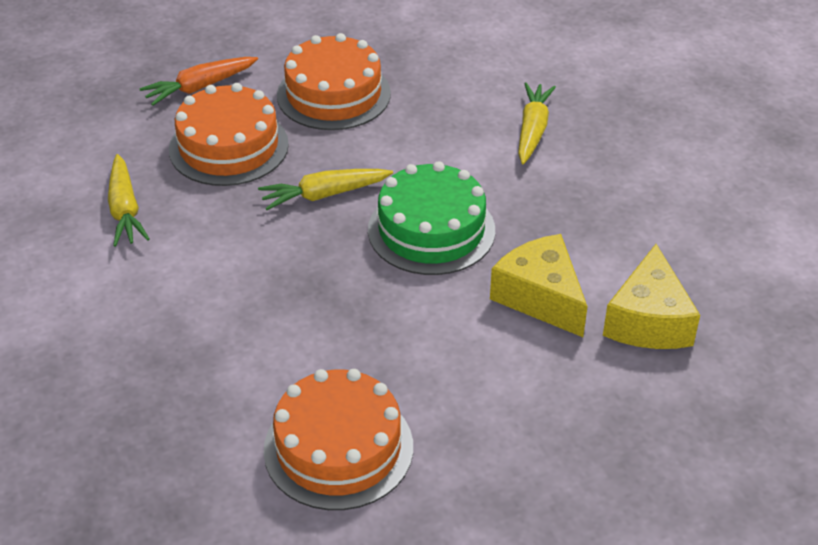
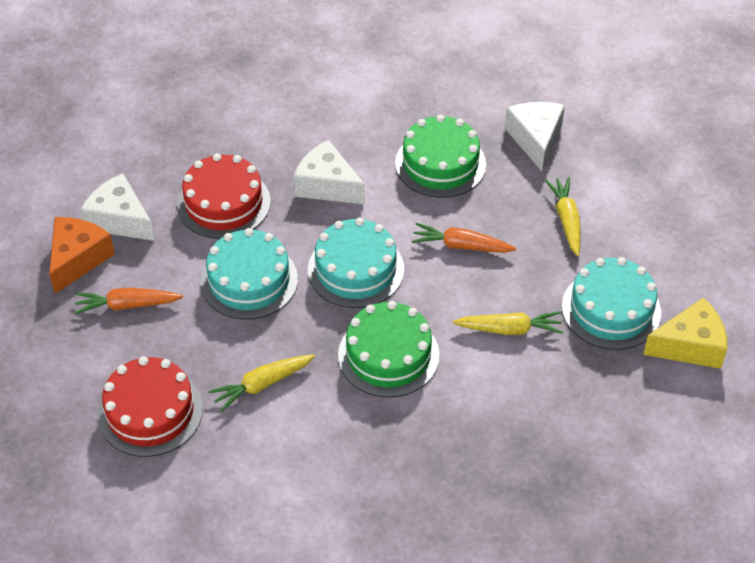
green cake: 1 -> 2
orange cake: 3 -> 0
orange carrot: 1 -> 2
orange cheese: 0 -> 1
red cake: 0 -> 2
turquoise cake: 0 -> 3
white cheese: 0 -> 3
yellow cheese: 2 -> 1

